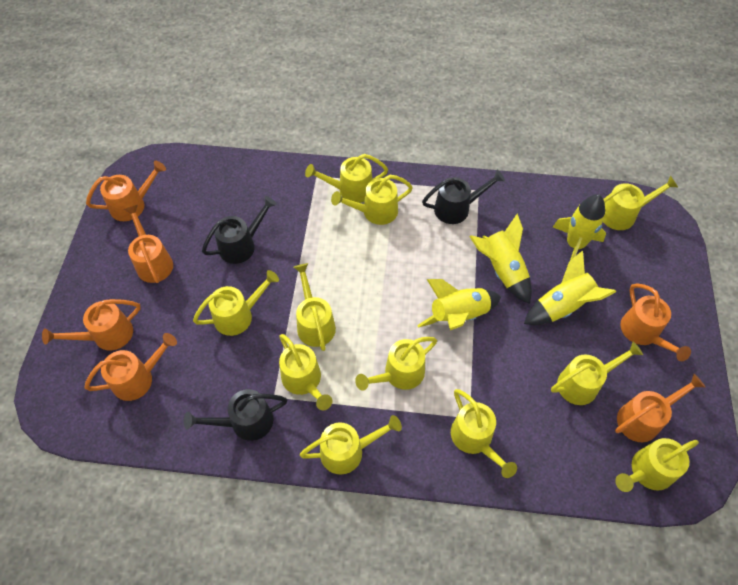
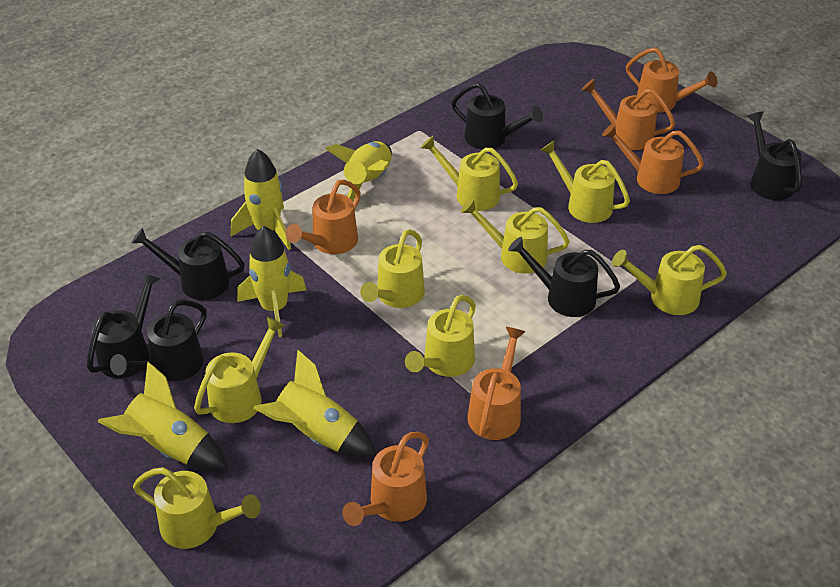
black watering can: 3 -> 6
yellow rocket: 4 -> 5
yellow watering can: 11 -> 8

